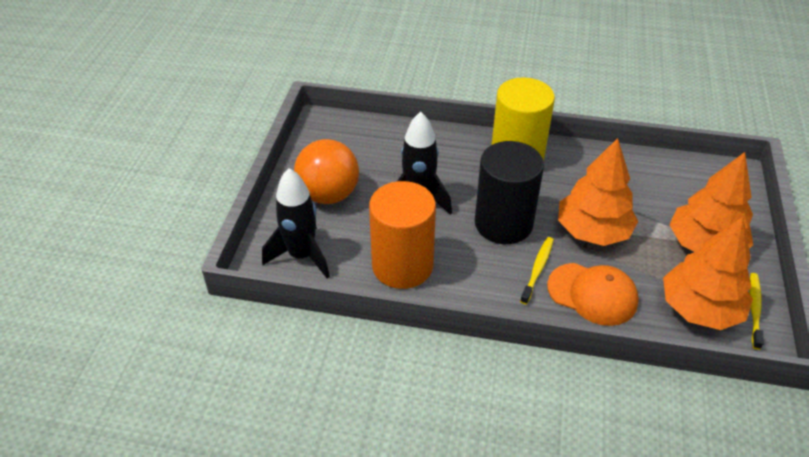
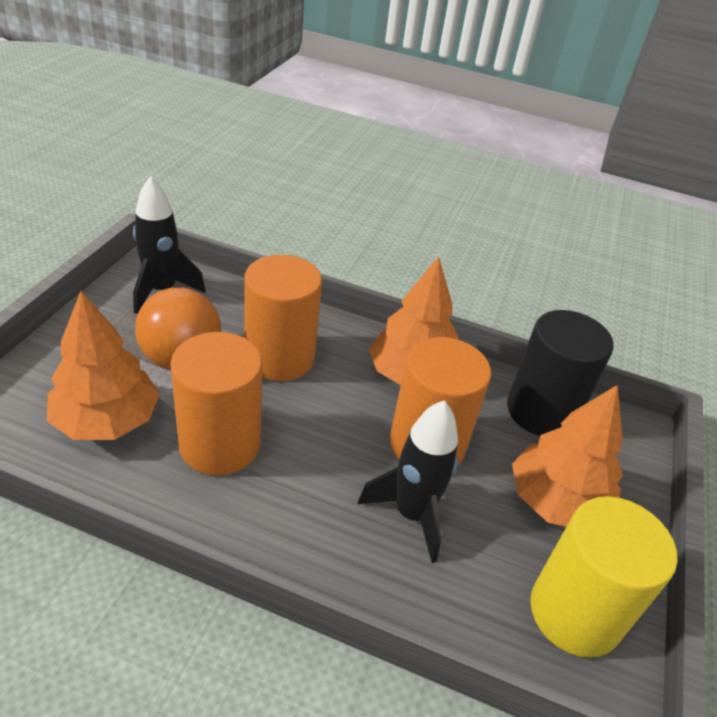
orange cap: 1 -> 0
orange cylinder: 1 -> 3
yellow toothbrush: 2 -> 0

